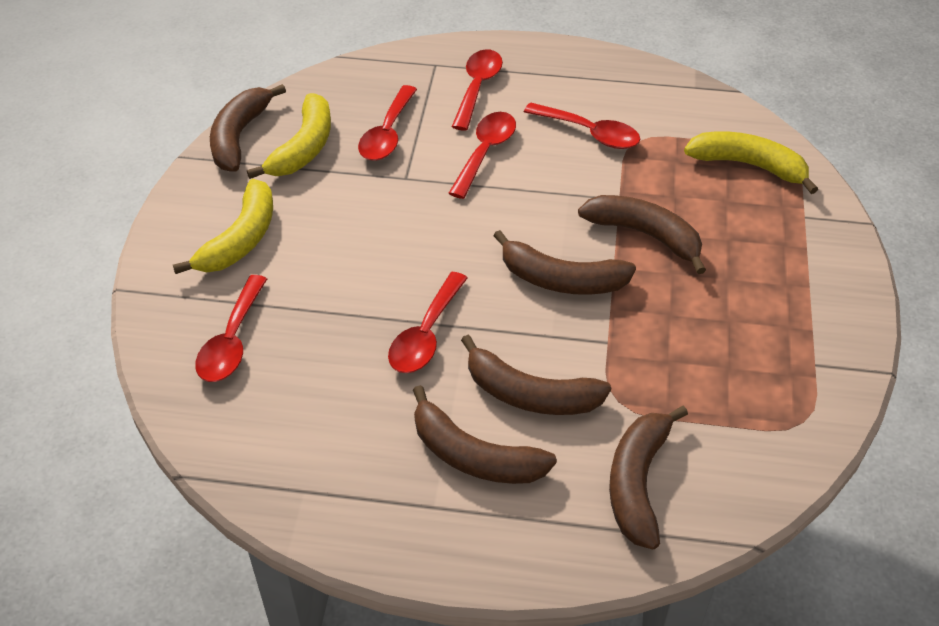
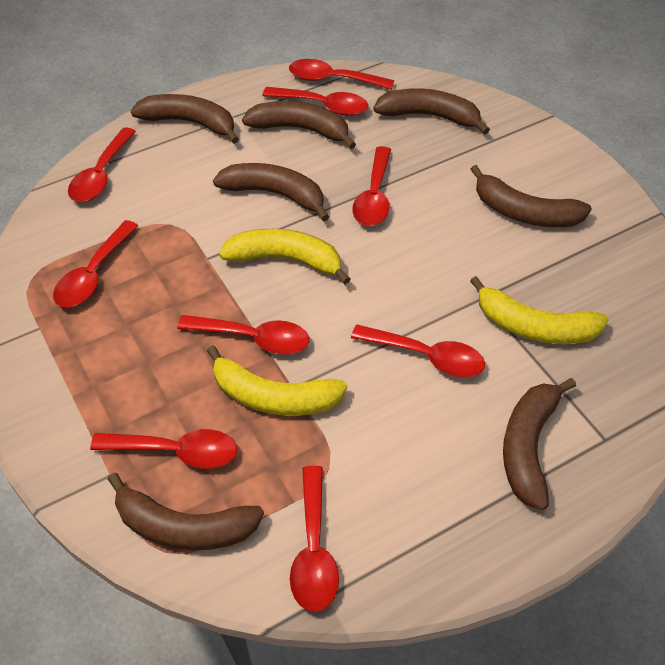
brown banana: 6 -> 7
red spoon: 6 -> 9

